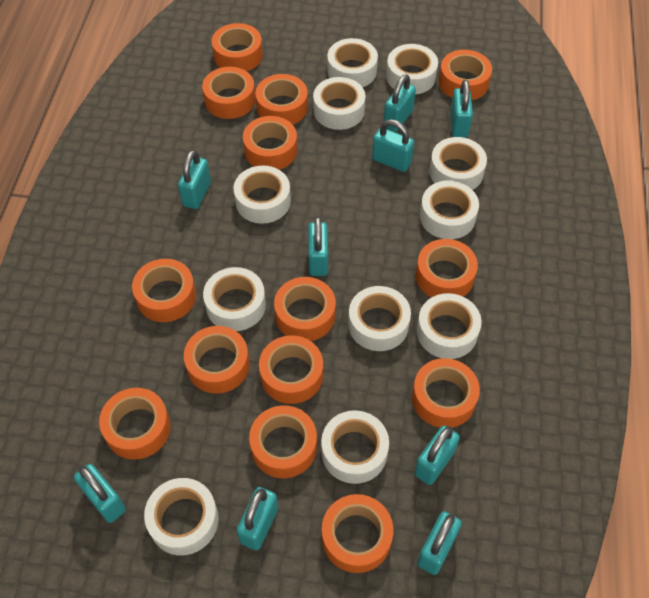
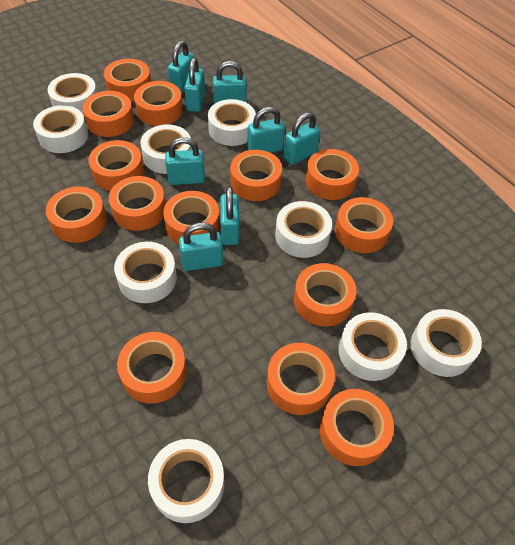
turquoise padlock: 9 -> 8
white tape: 11 -> 9

